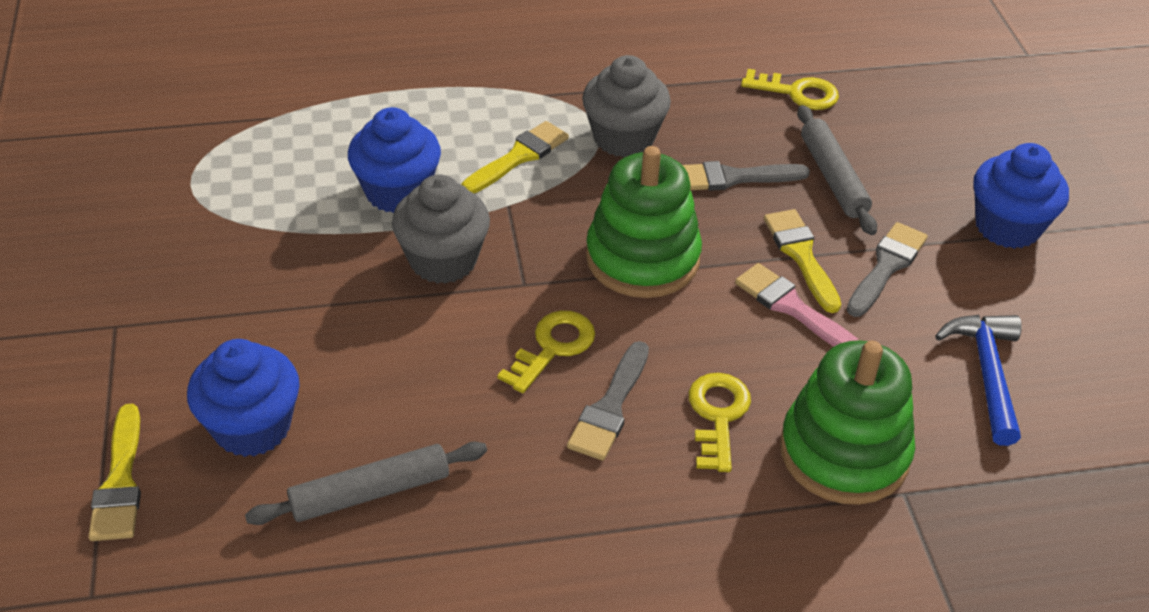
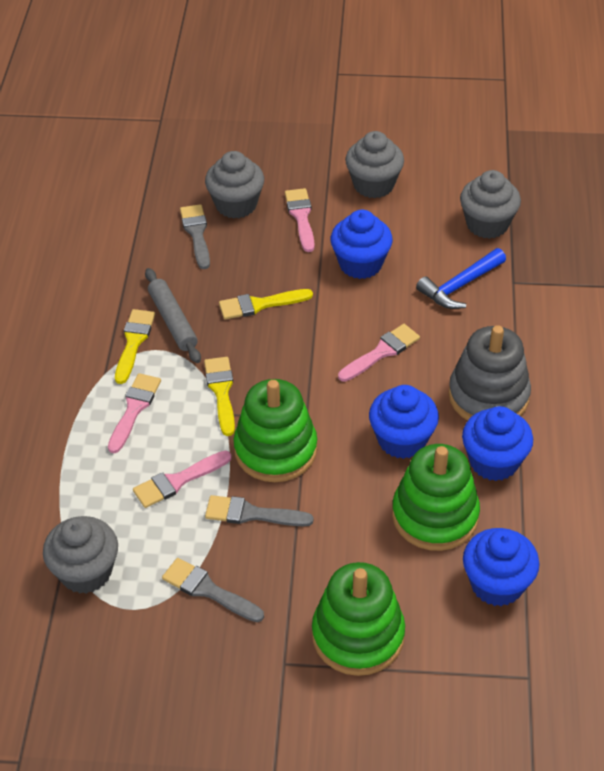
blue cupcake: 3 -> 4
green stacking toy: 2 -> 3
grey cupcake: 2 -> 4
grey rolling pin: 2 -> 1
grey stacking toy: 0 -> 1
pink brush: 1 -> 4
yellow key: 3 -> 0

